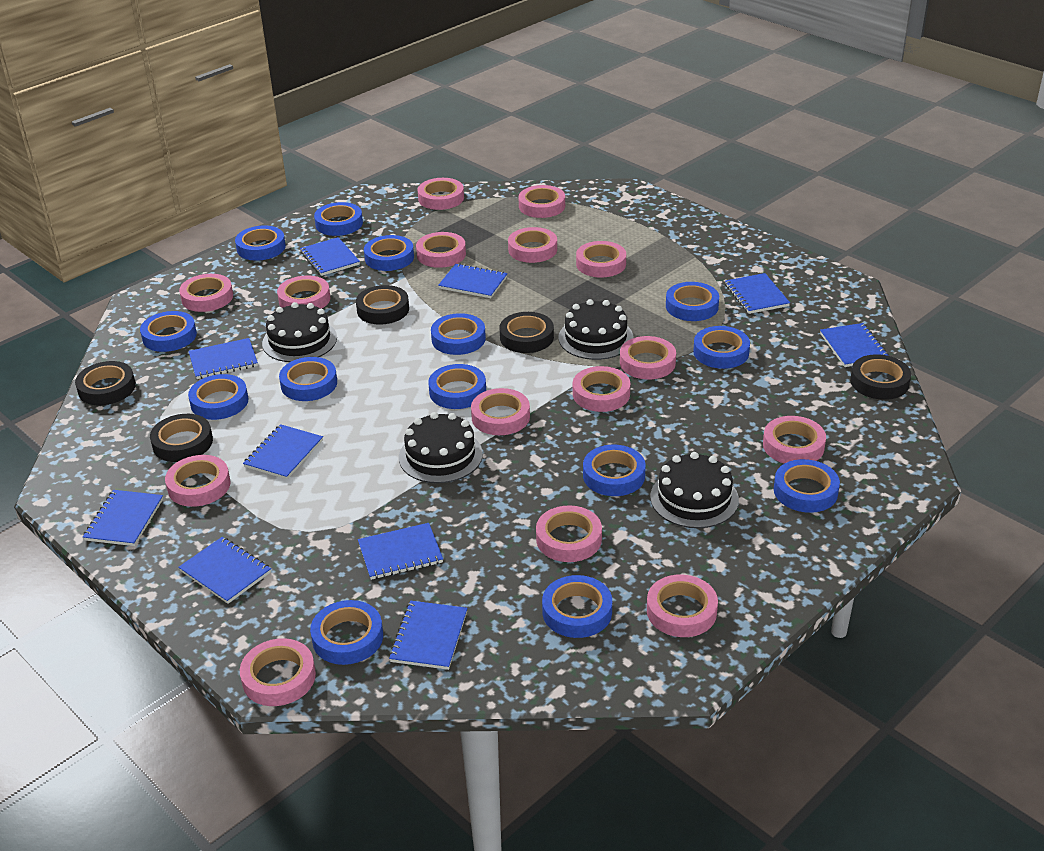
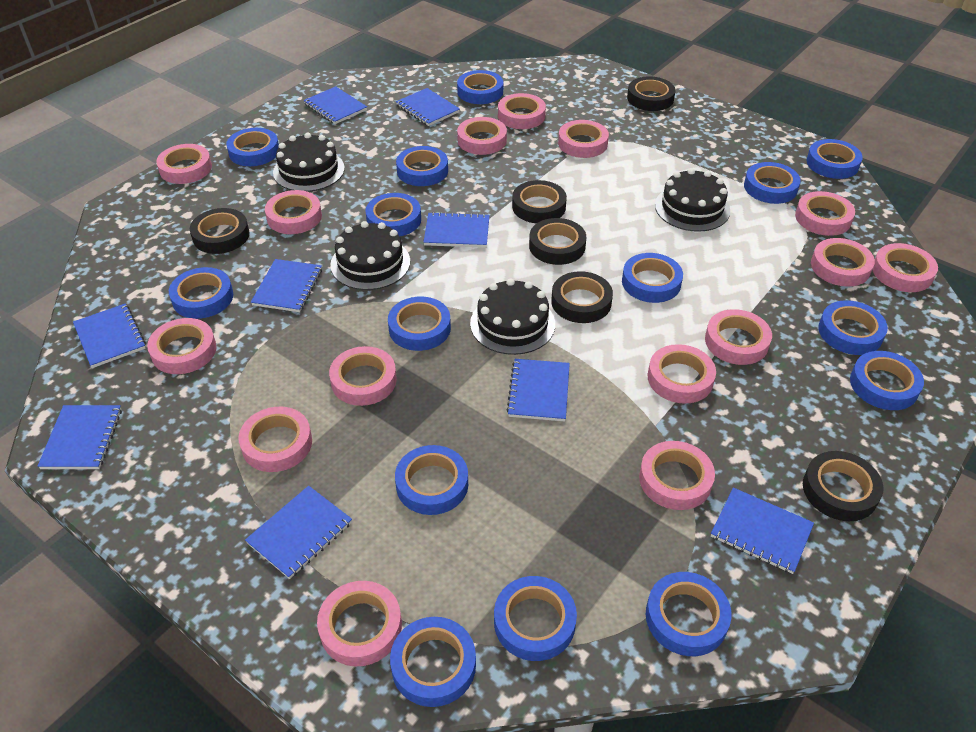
black tape: 5 -> 6
blue notebook: 10 -> 9
blue tape: 14 -> 15

